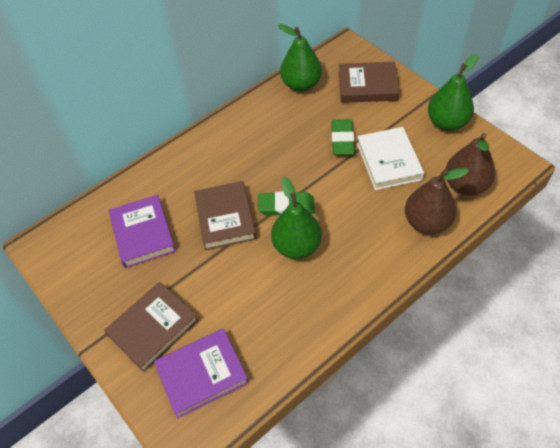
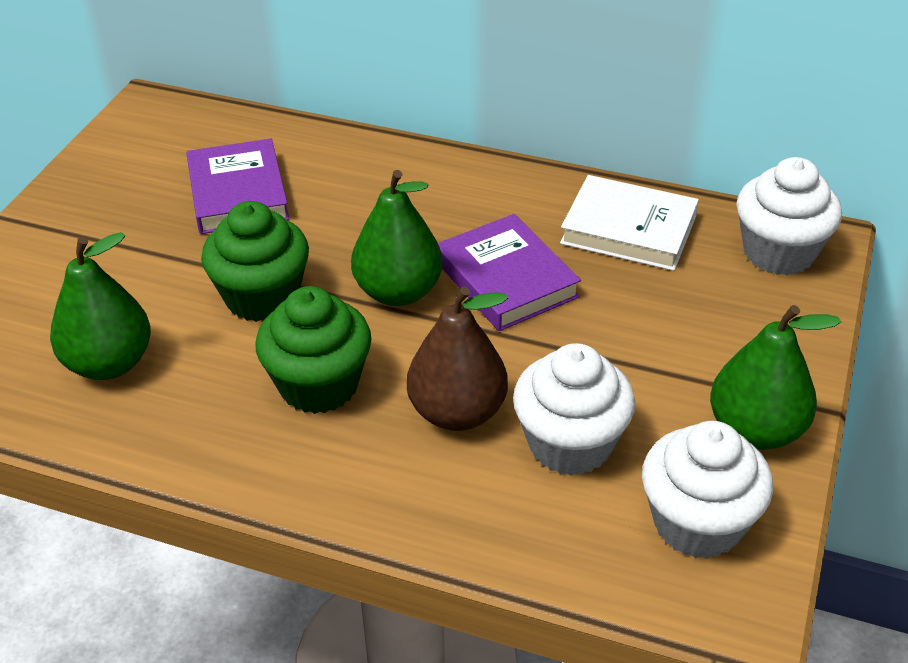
brown book: 3 -> 0
brown pear: 2 -> 1
green cupcake: 0 -> 2
green eraser: 2 -> 0
white cupcake: 0 -> 3

